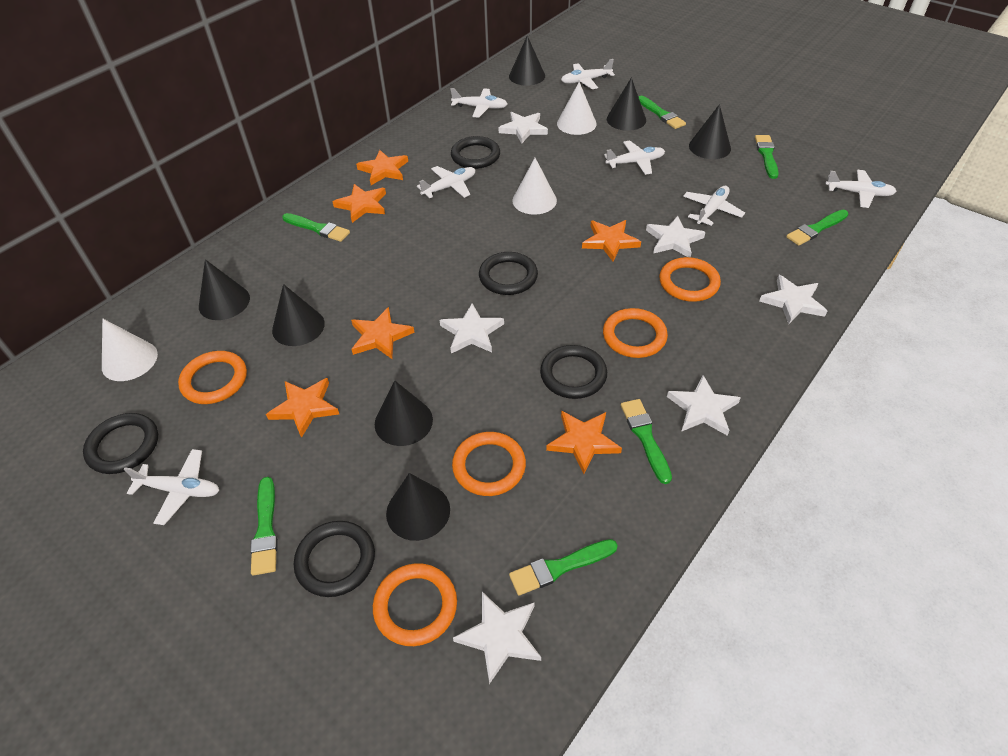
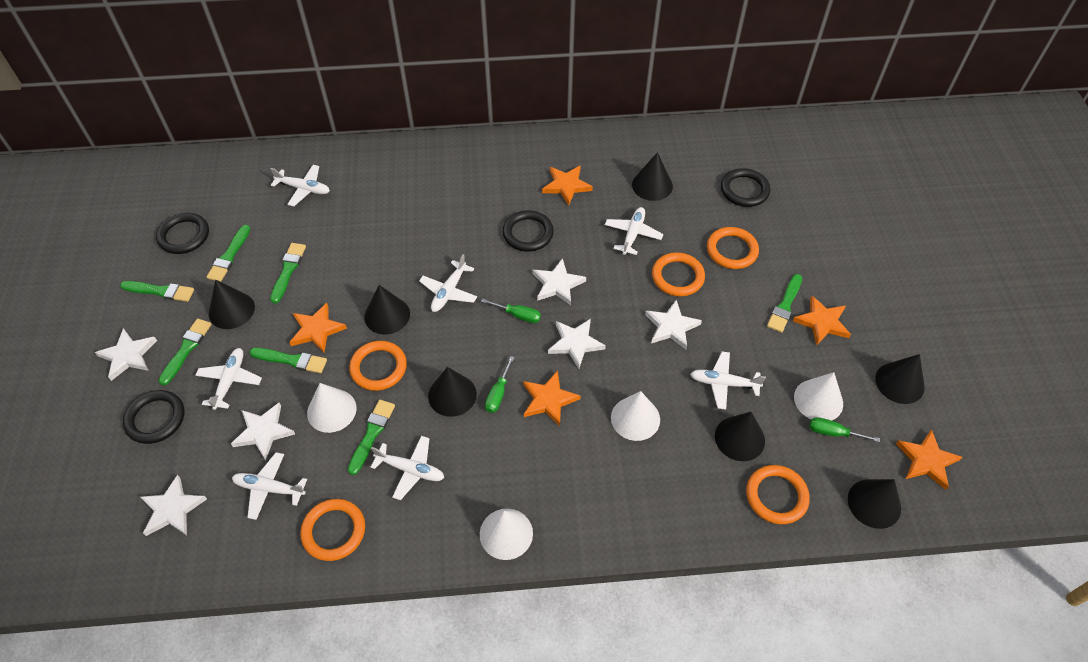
black ring: 5 -> 4
green screwdriver: 0 -> 3
orange star: 6 -> 5
white cone: 3 -> 4

